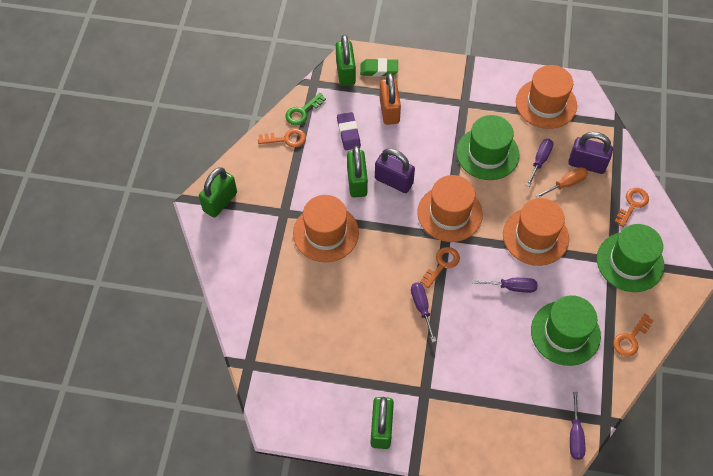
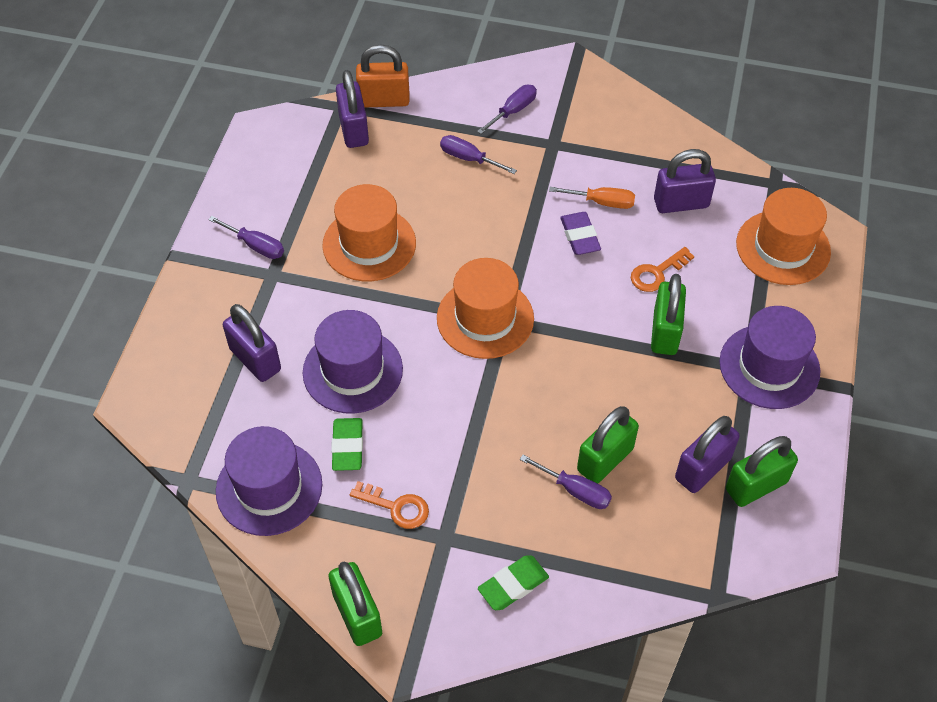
green eraser: 1 -> 2
green hat: 3 -> 0
green key: 1 -> 0
orange hat: 4 -> 3
orange key: 4 -> 2
purple hat: 0 -> 3
purple padlock: 2 -> 4

